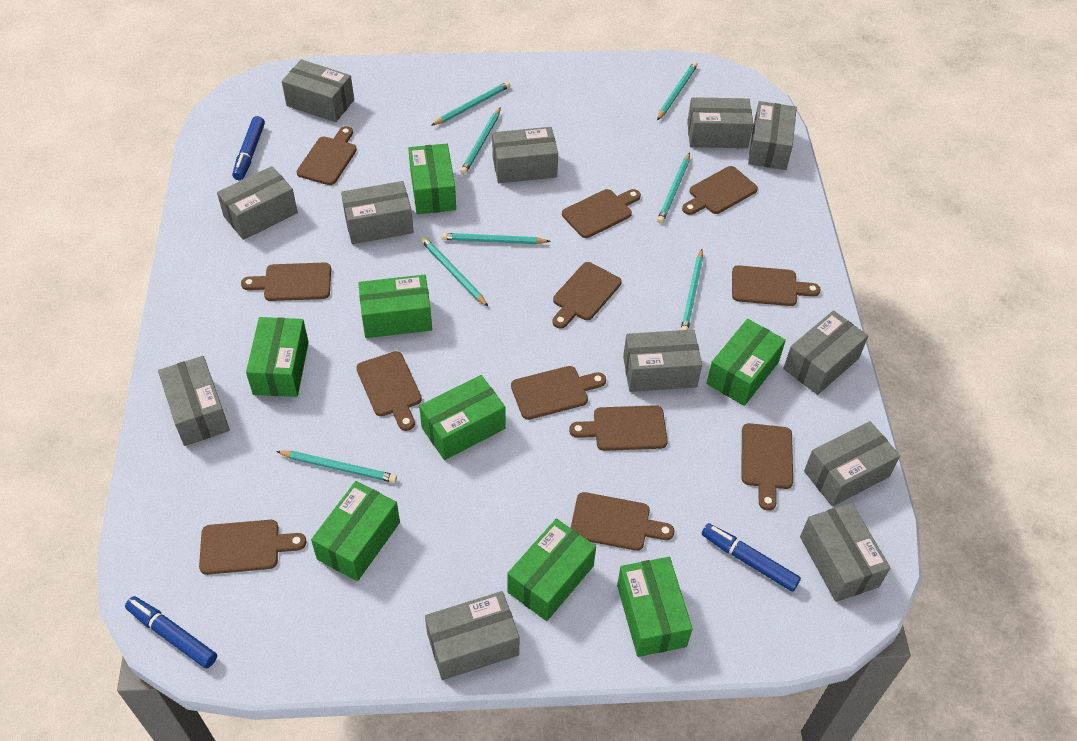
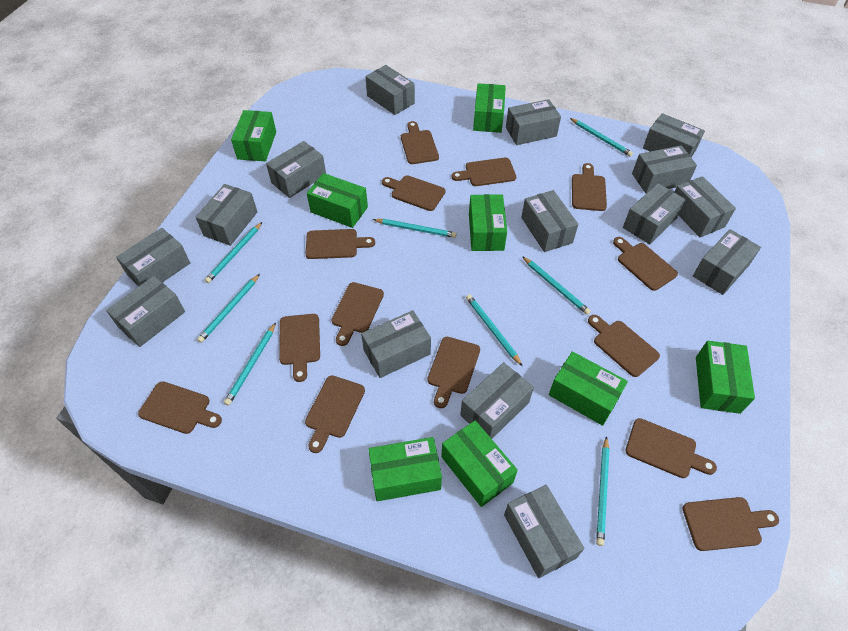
blue marker: 3 -> 0
brown cutting board: 12 -> 14
grey box: 12 -> 15

